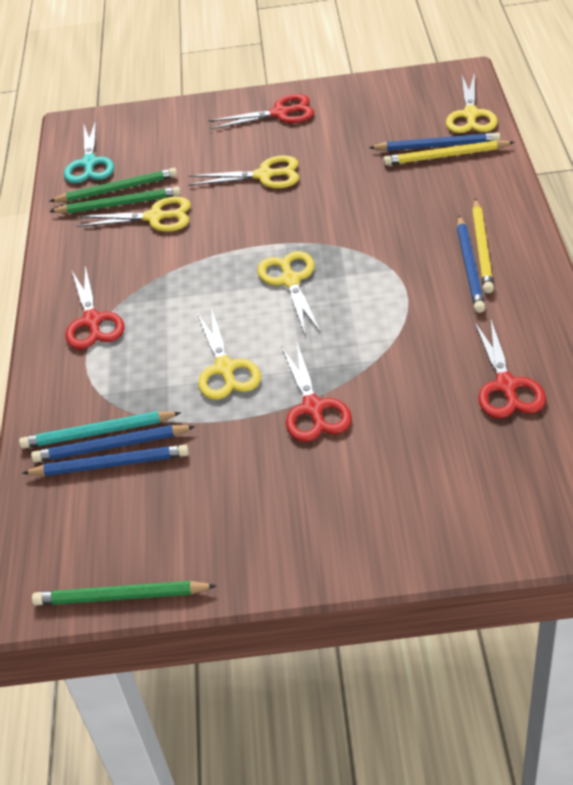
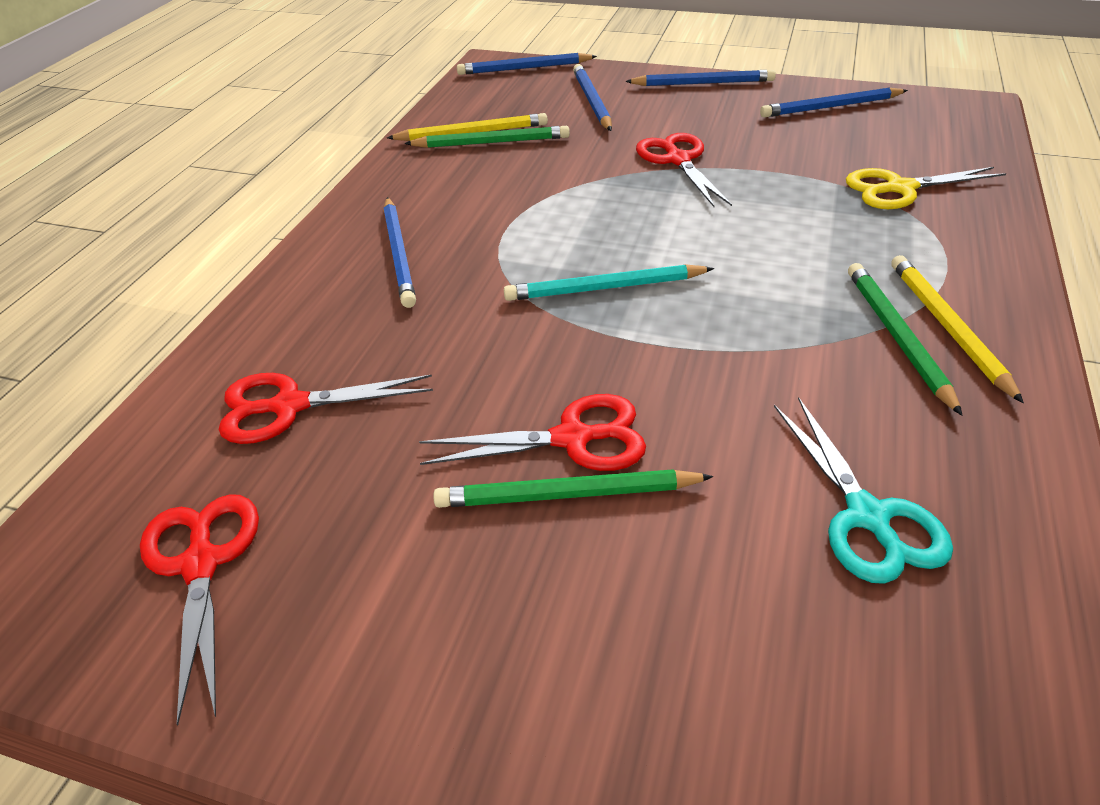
blue pencil: 4 -> 5
yellow scissors: 5 -> 1

